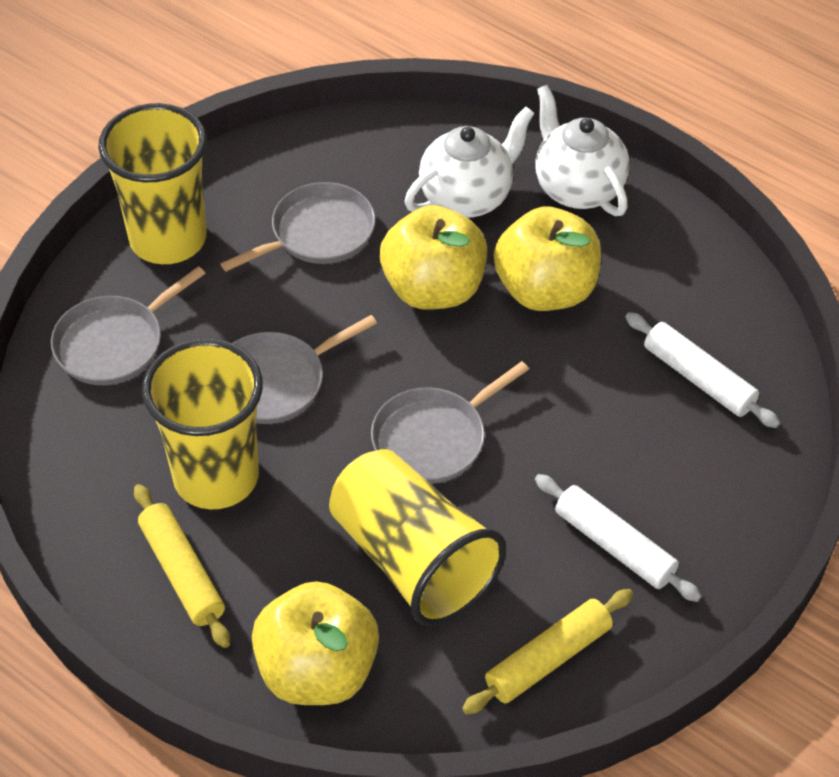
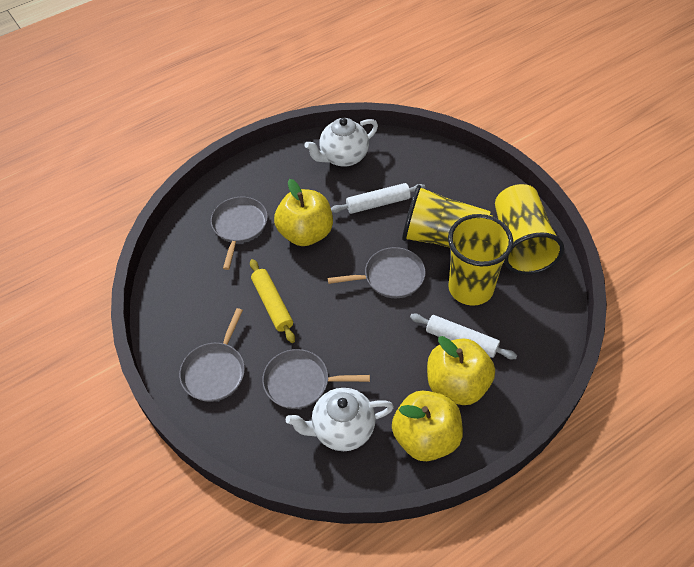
yellow rolling pin: 2 -> 1

